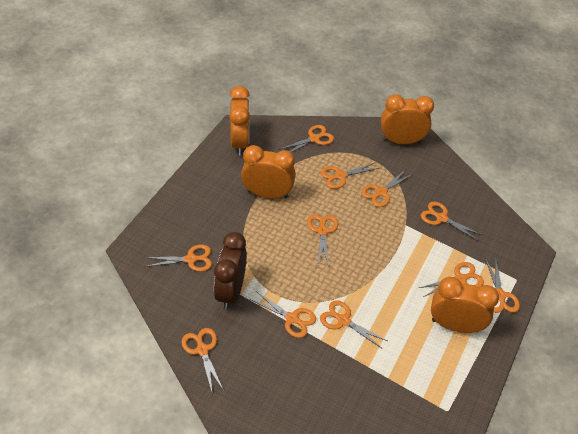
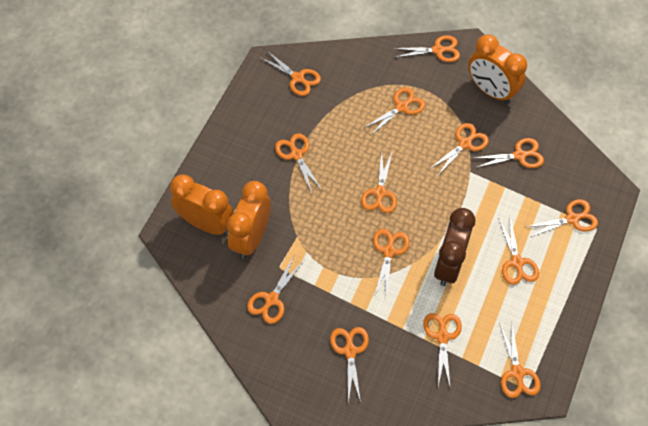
orange clock: 4 -> 3
orange scissors: 11 -> 14

